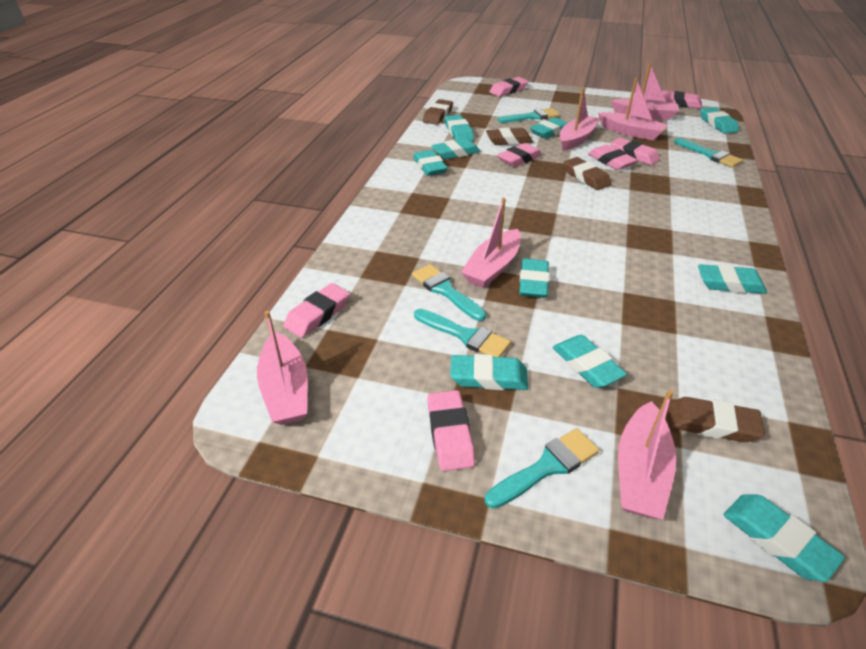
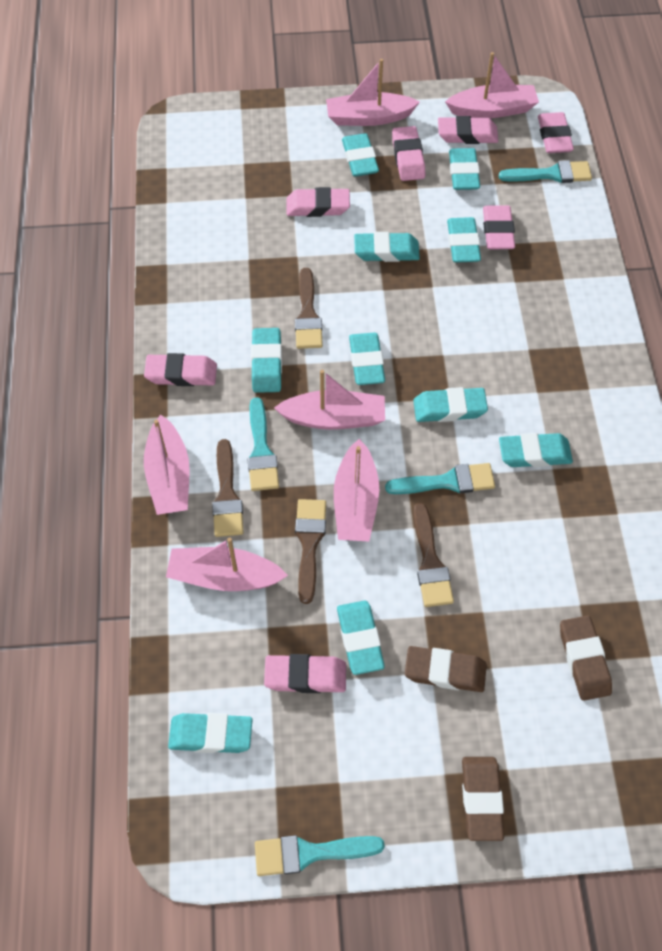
brown brush: 0 -> 4
brown eraser: 4 -> 3
turquoise brush: 5 -> 4

